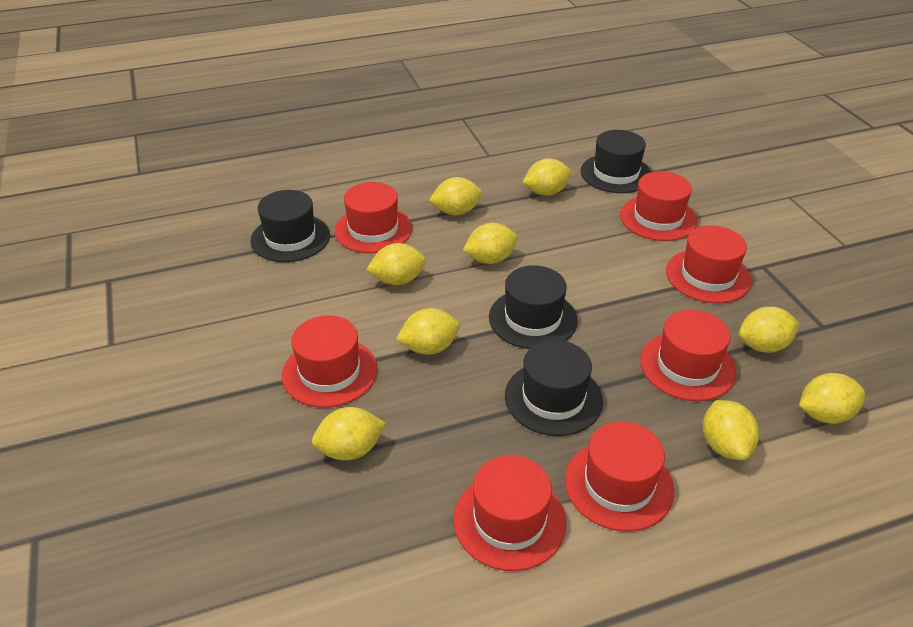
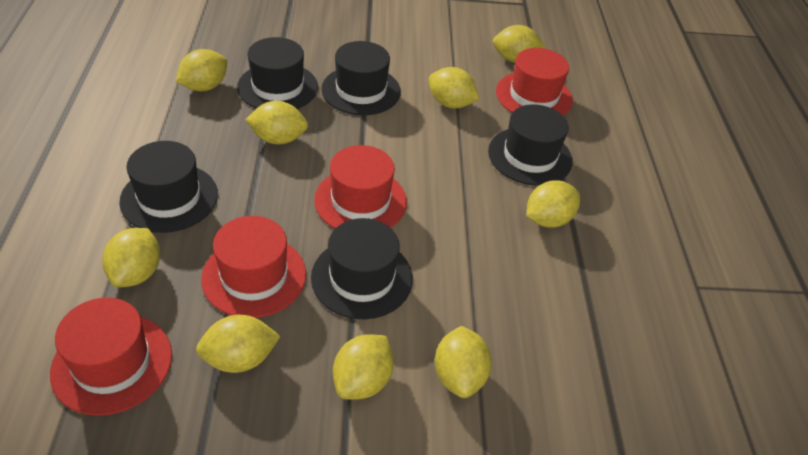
black hat: 4 -> 5
red hat: 7 -> 4

